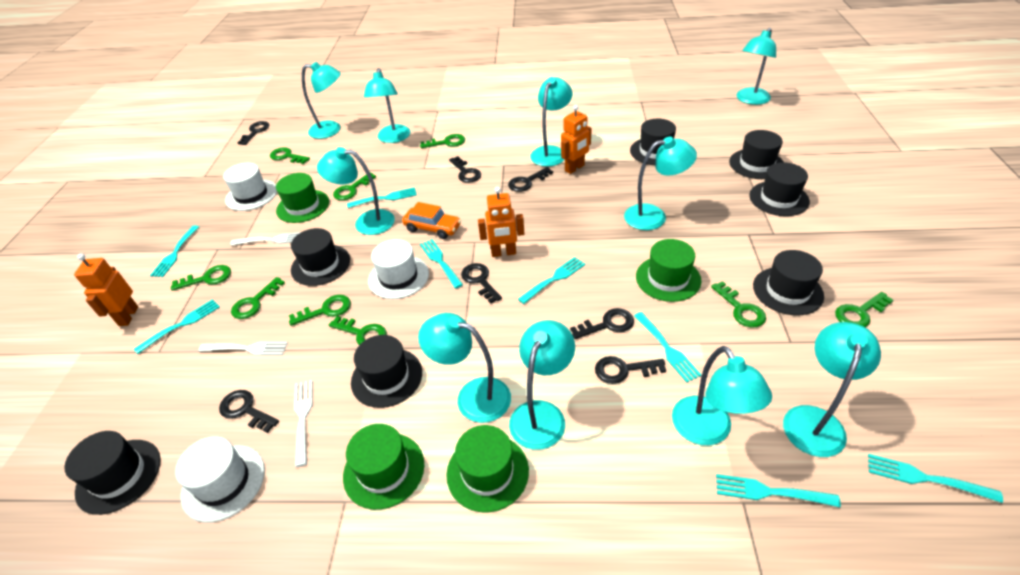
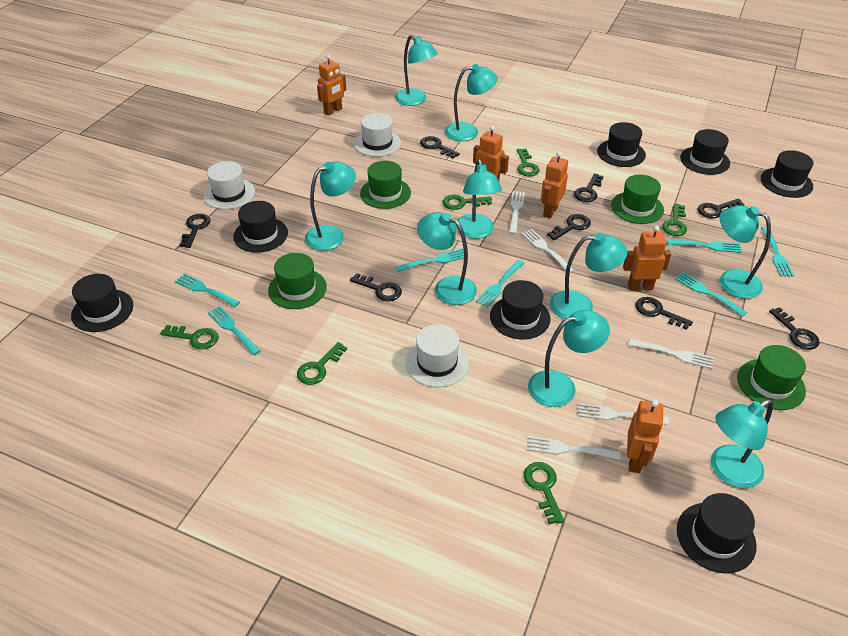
black key: 7 -> 8
green key: 9 -> 6
orange car: 1 -> 0
orange robot: 3 -> 5
turquoise fork: 8 -> 7
turquoise lamp: 10 -> 9
white fork: 3 -> 5

